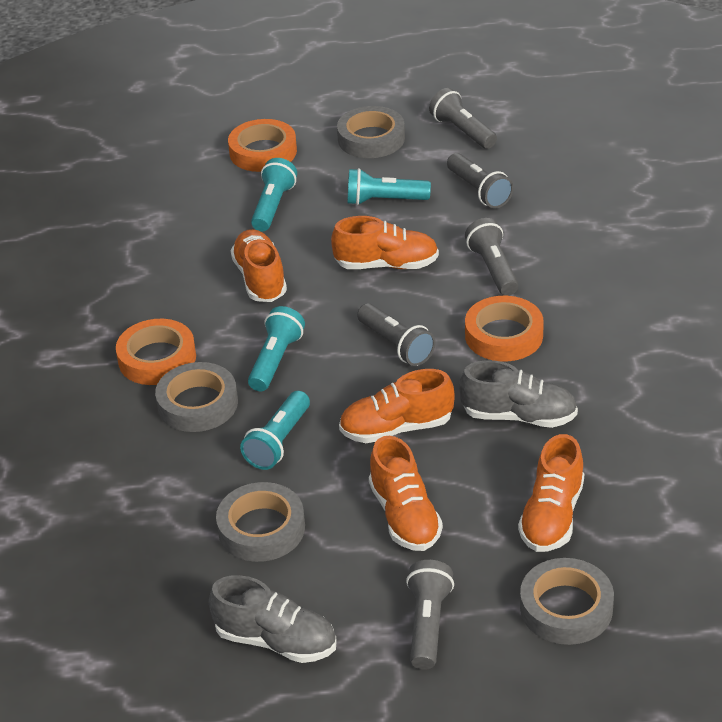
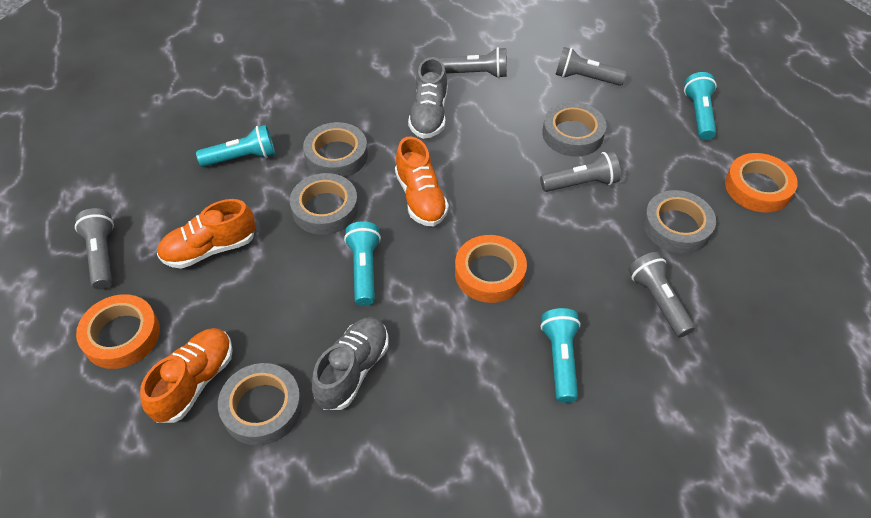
grey tape: 4 -> 5
orange shoe: 5 -> 3

